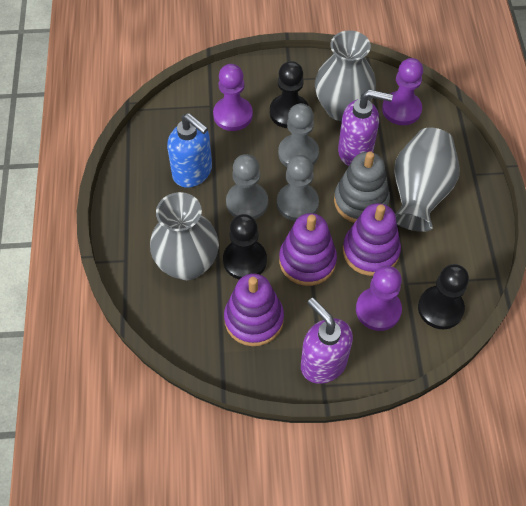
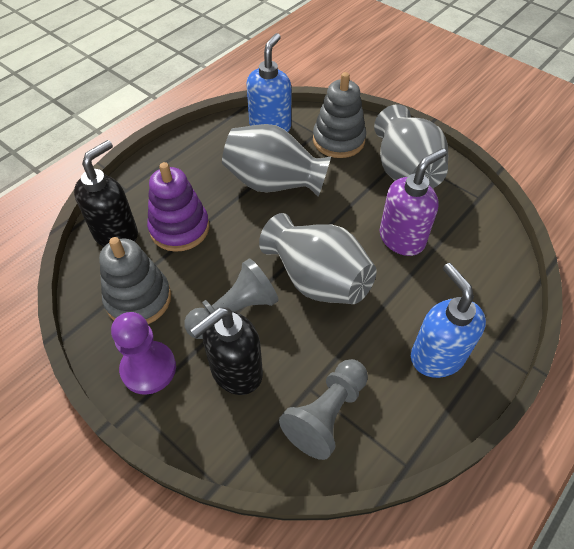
black pawn: 3 -> 0
black soap dispenser: 0 -> 2
blue soap dispenser: 1 -> 2
grey pawn: 3 -> 2
grey stacking toy: 1 -> 2
purple pawn: 3 -> 1
purple soap dispenser: 2 -> 1
purple stacking toy: 3 -> 1

